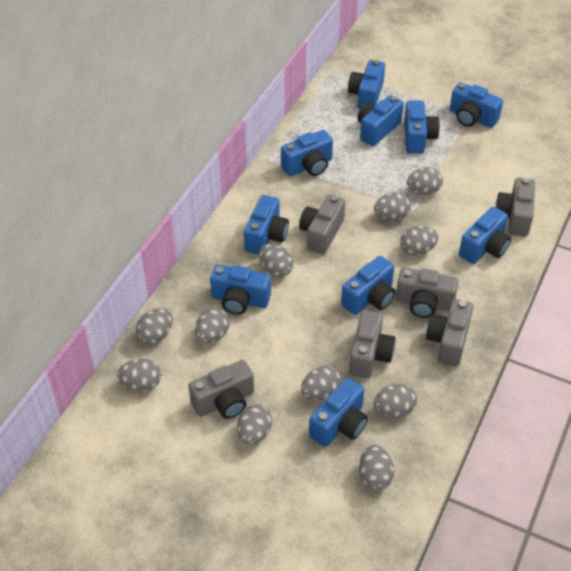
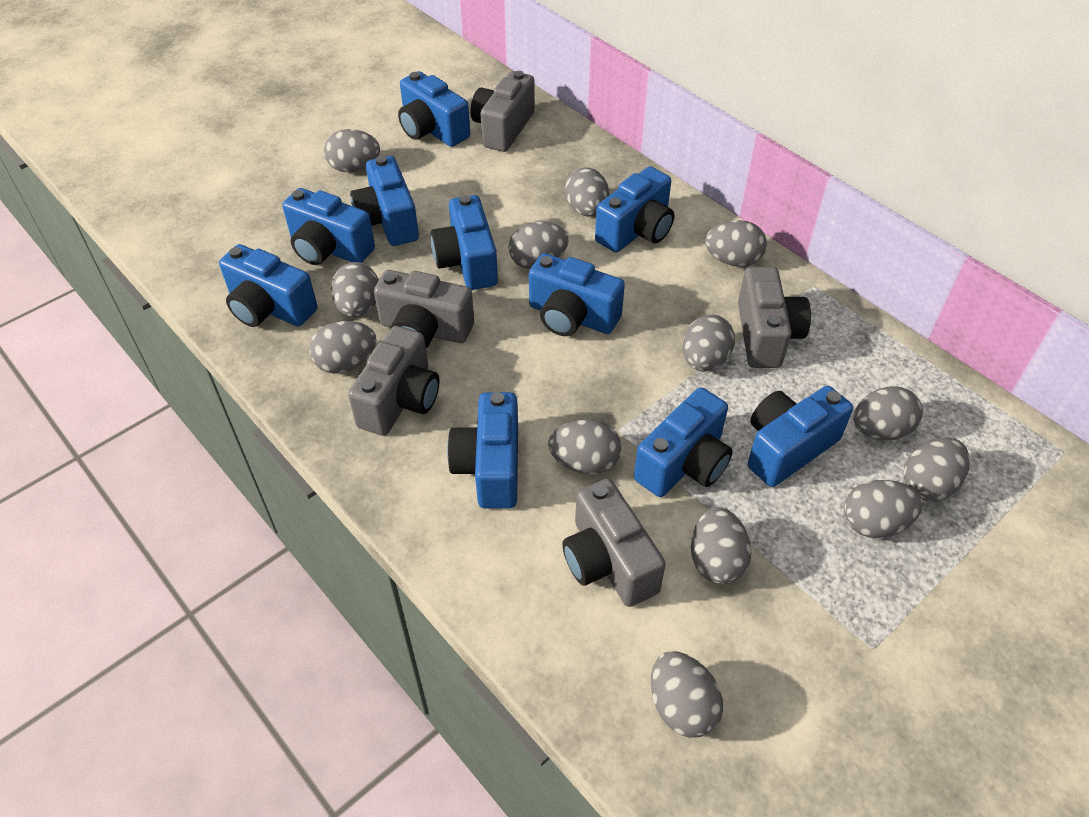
grey camera: 6 -> 5
grey egg: 11 -> 13

